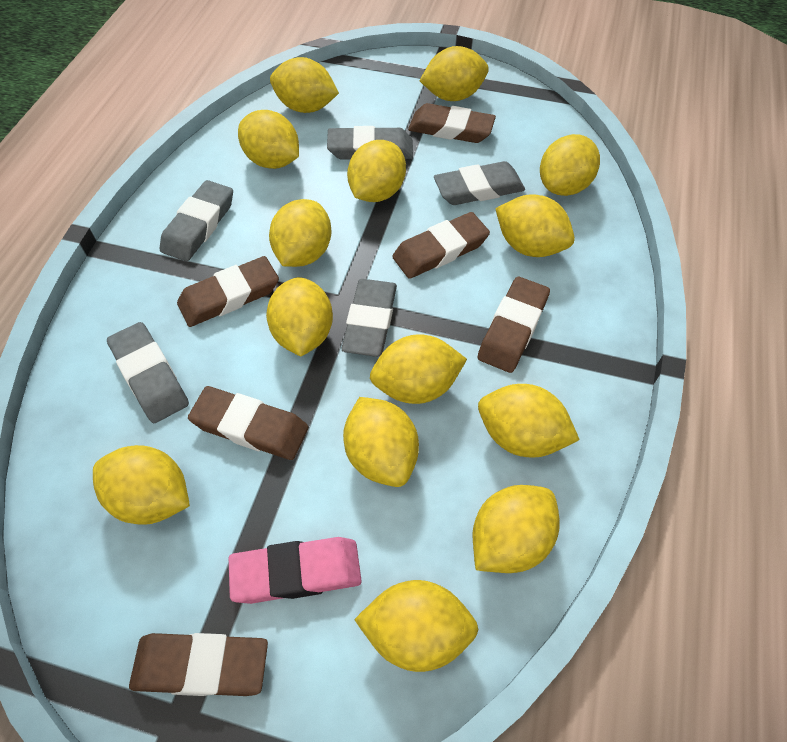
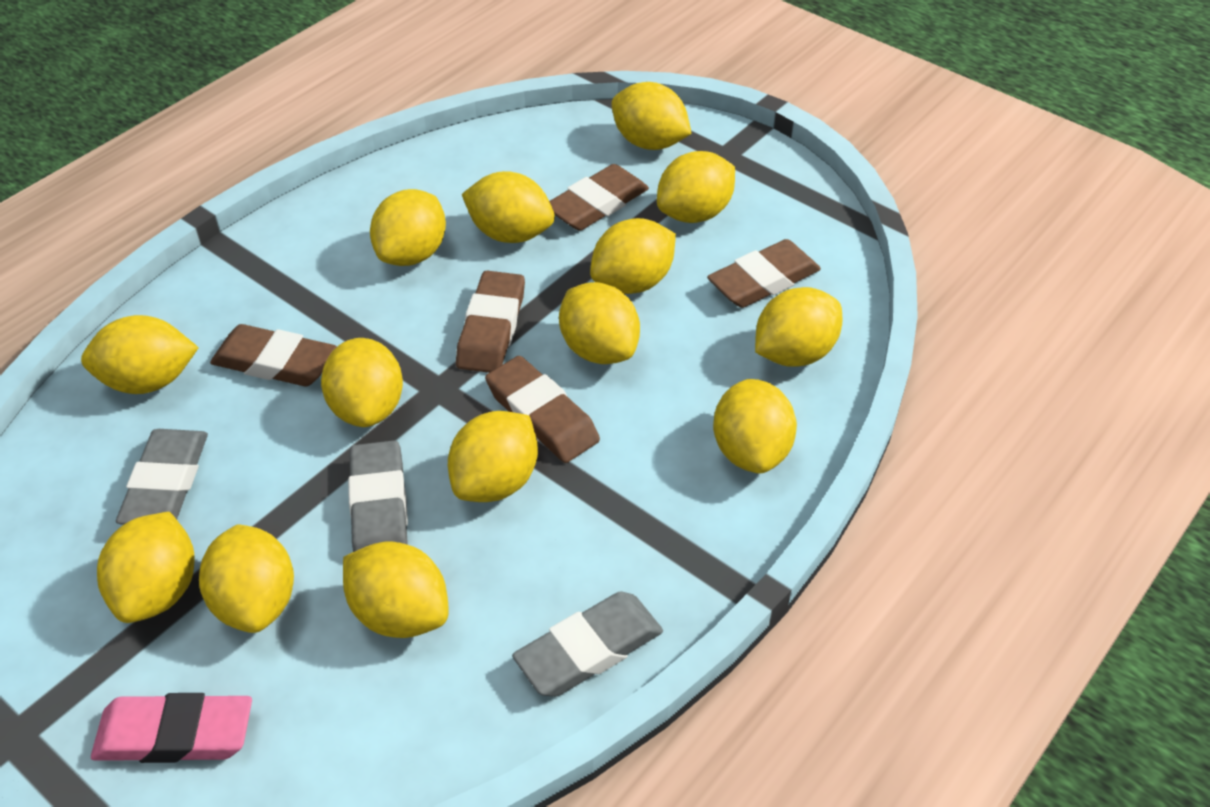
brown eraser: 6 -> 5
grey eraser: 5 -> 3

